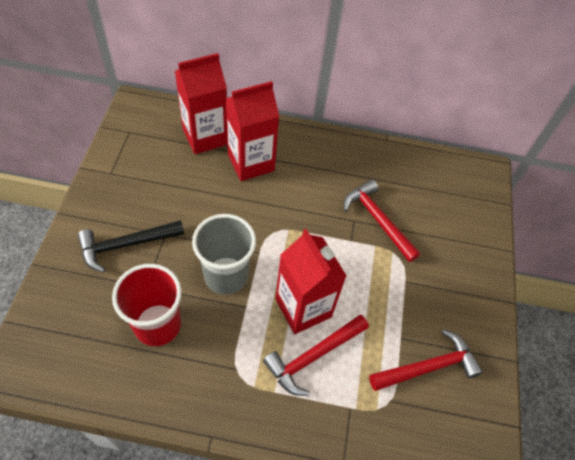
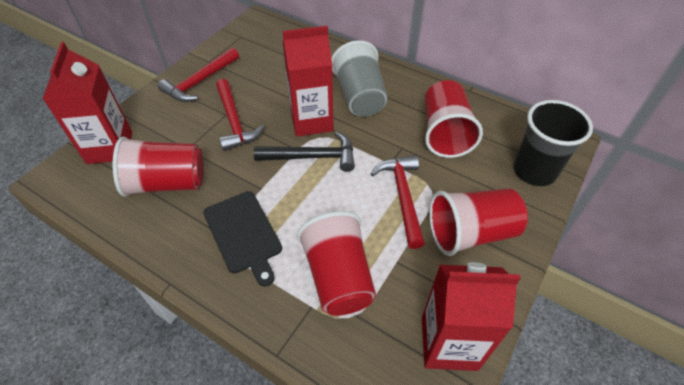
black cup: 0 -> 1
black cutting board: 0 -> 1
red cup: 1 -> 4

